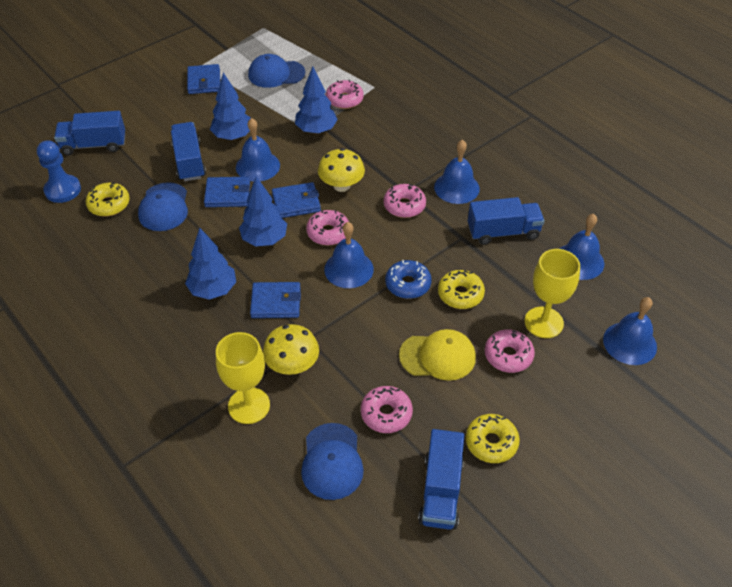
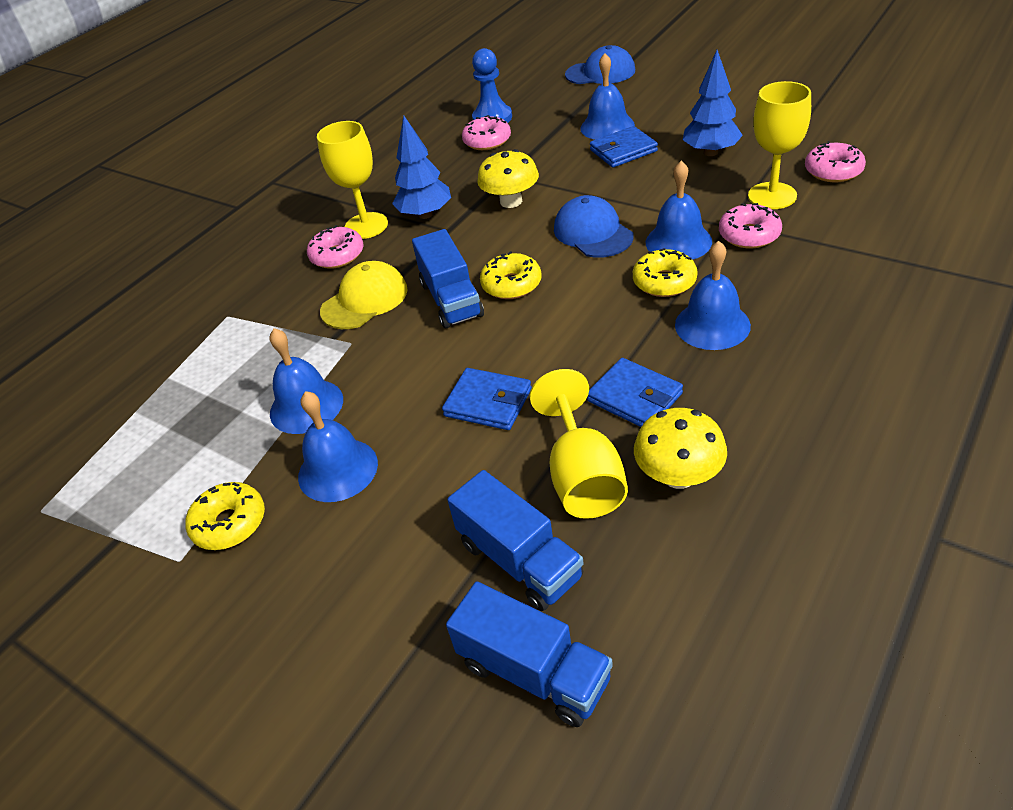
blue cap: 3 -> 2
blue donut: 1 -> 0
blue tree: 4 -> 2
blue truck: 4 -> 3
blue wallet: 4 -> 3
pink donut: 5 -> 4
yellow goblet: 2 -> 3

